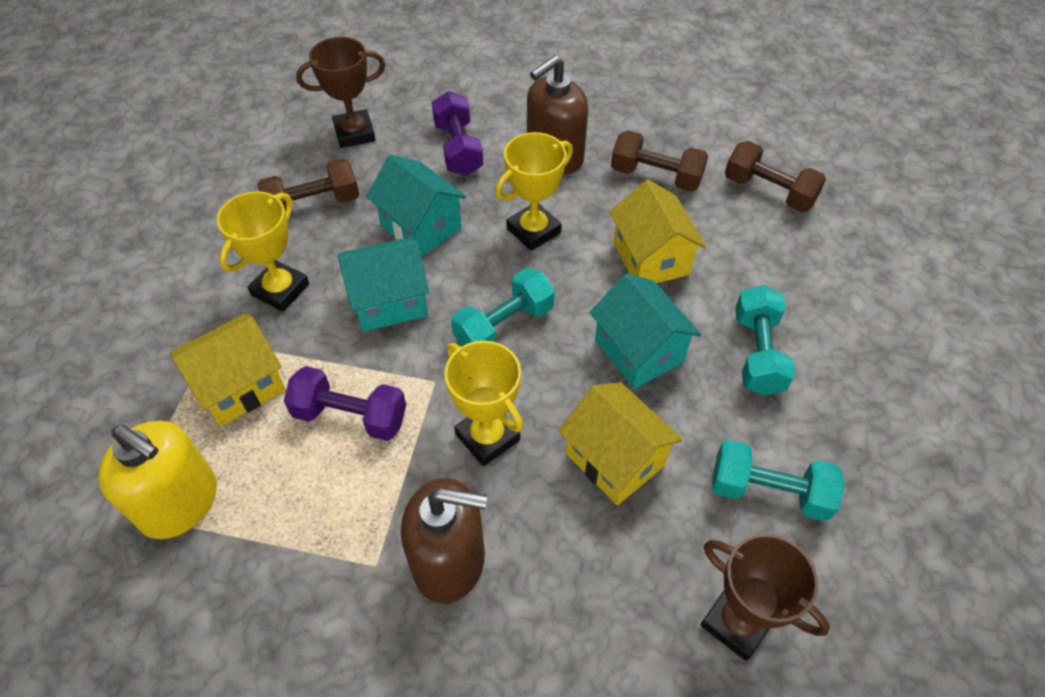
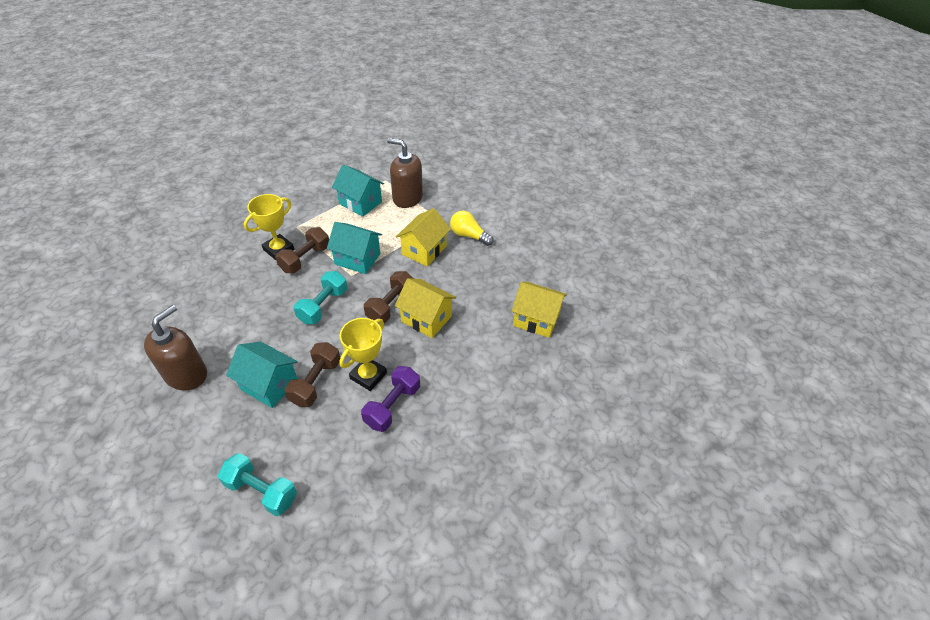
brown trophy: 2 -> 0
purple dumbbell: 2 -> 1
turquoise dumbbell: 3 -> 2
yellow light bulb: 0 -> 1
yellow soap dispenser: 1 -> 0
yellow trophy: 3 -> 2

